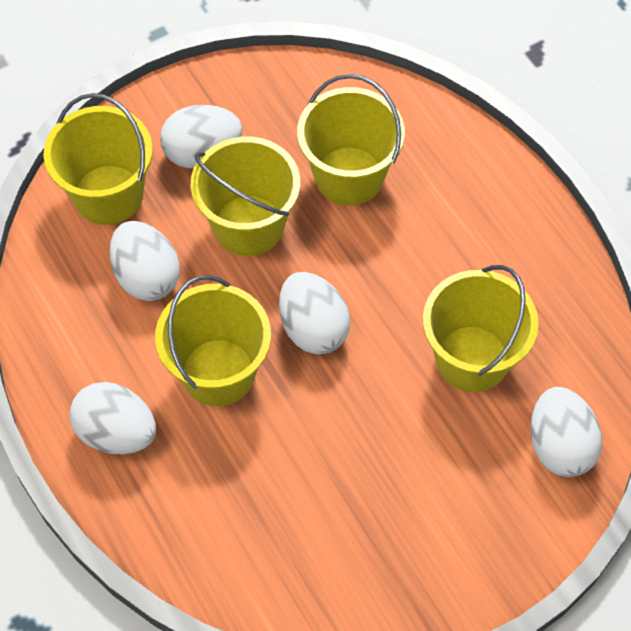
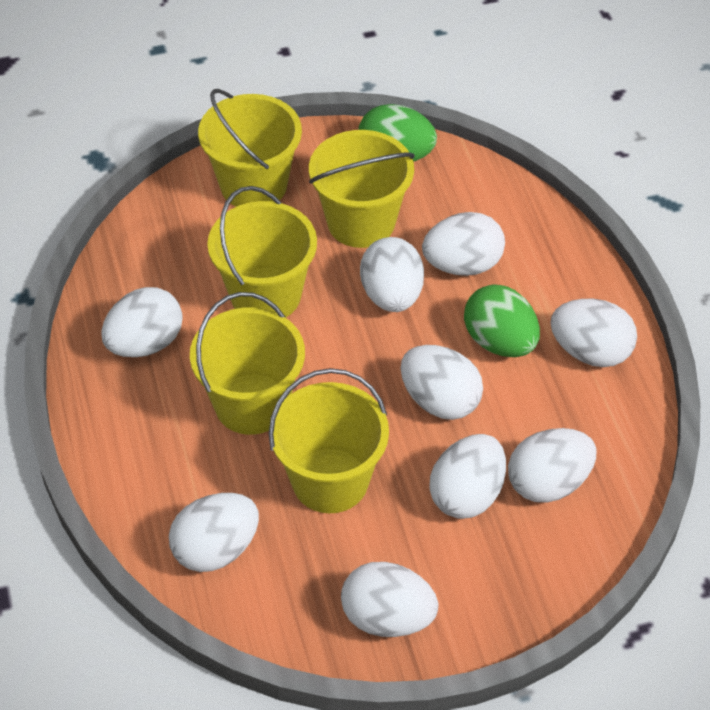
green egg: 0 -> 2
white egg: 5 -> 9

